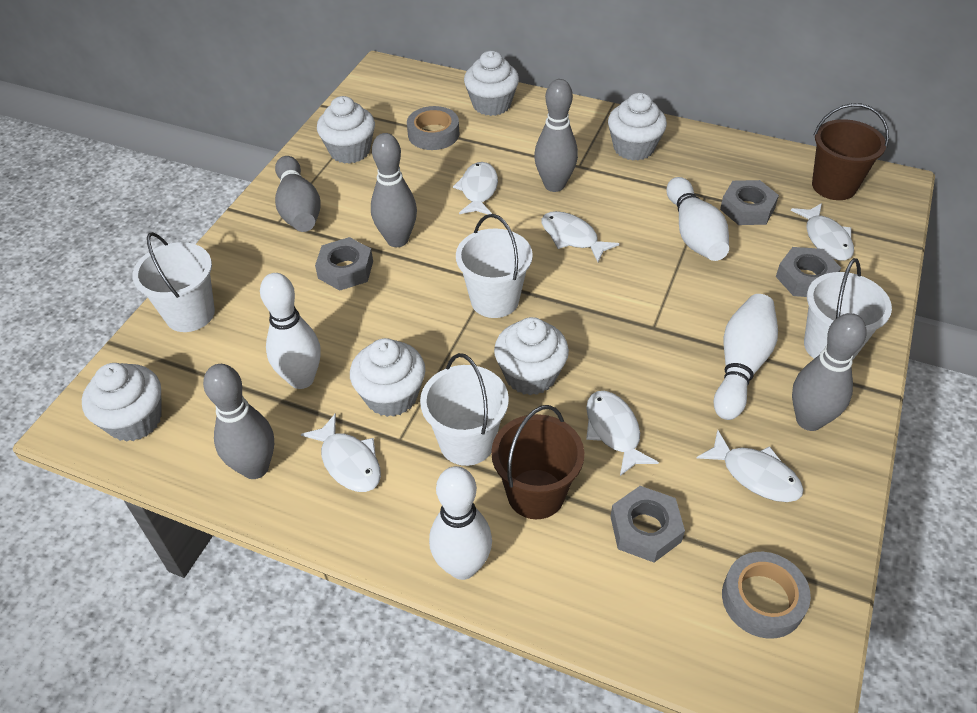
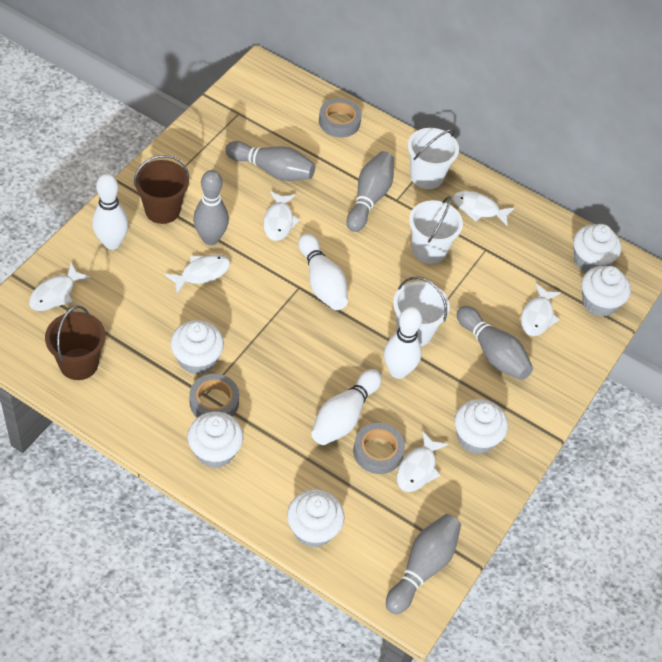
grey nut: 4 -> 0
grey tape: 2 -> 3
white bucket: 4 -> 3

